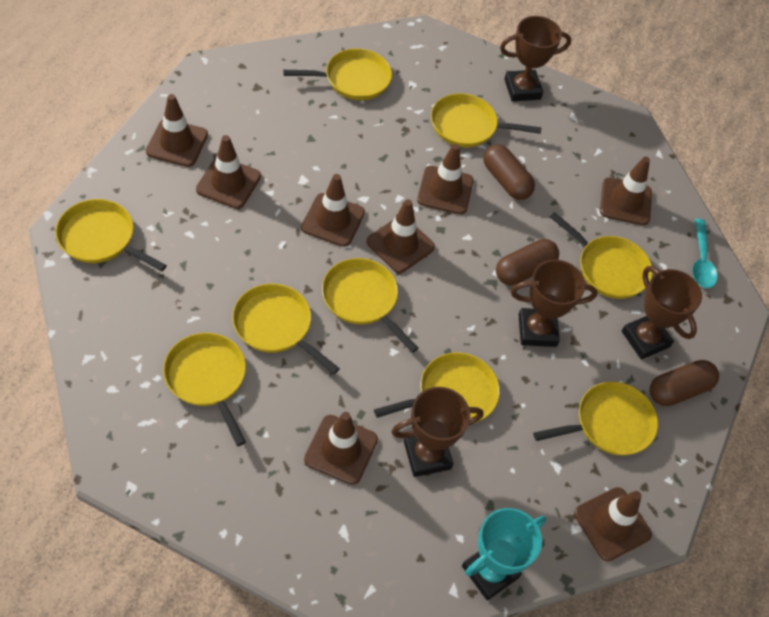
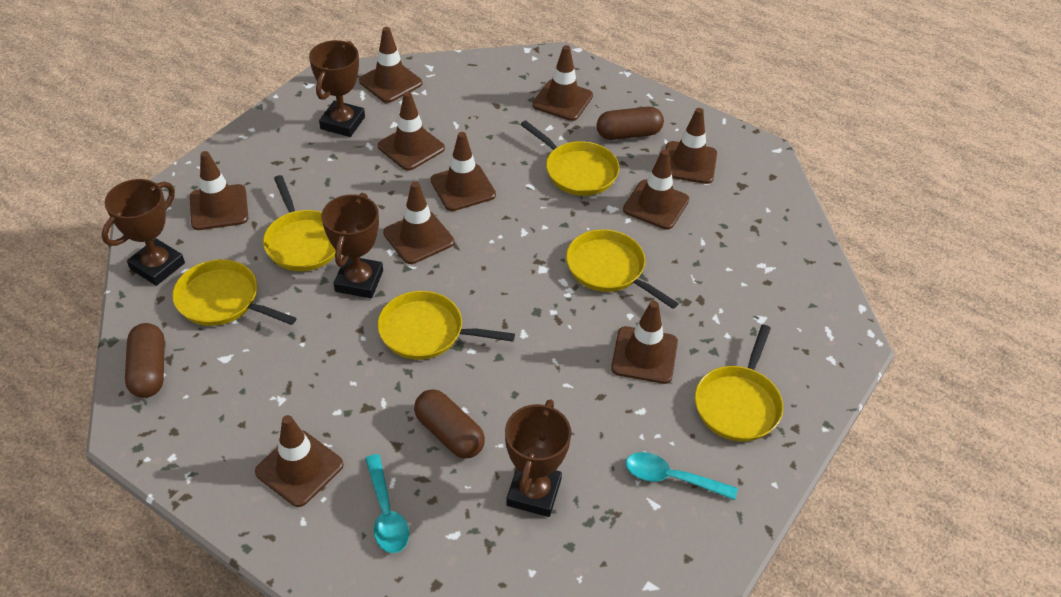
brown traffic cone: 8 -> 10
turquoise spoon: 1 -> 2
turquoise trophy: 1 -> 0
yellow pan: 9 -> 6

